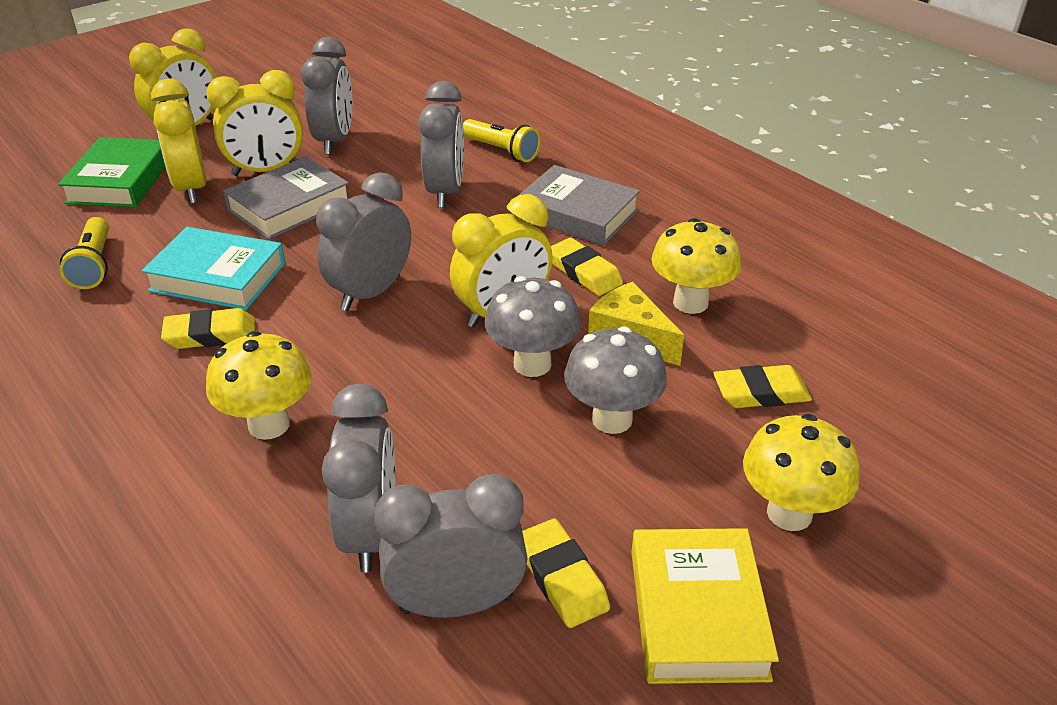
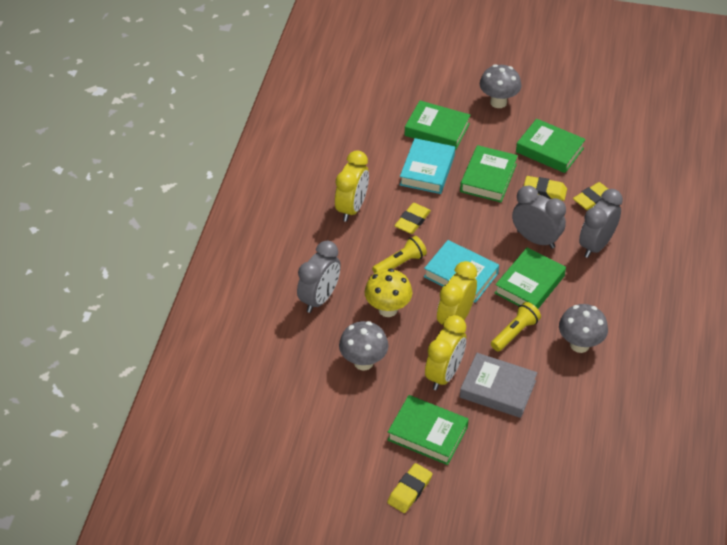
green book: 1 -> 5
grey book: 2 -> 1
grey clock: 5 -> 3
grey mushroom: 2 -> 3
turquoise book: 1 -> 2
yellow book: 1 -> 0
yellow cheese: 1 -> 0
yellow clock: 4 -> 3
yellow mushroom: 3 -> 1

